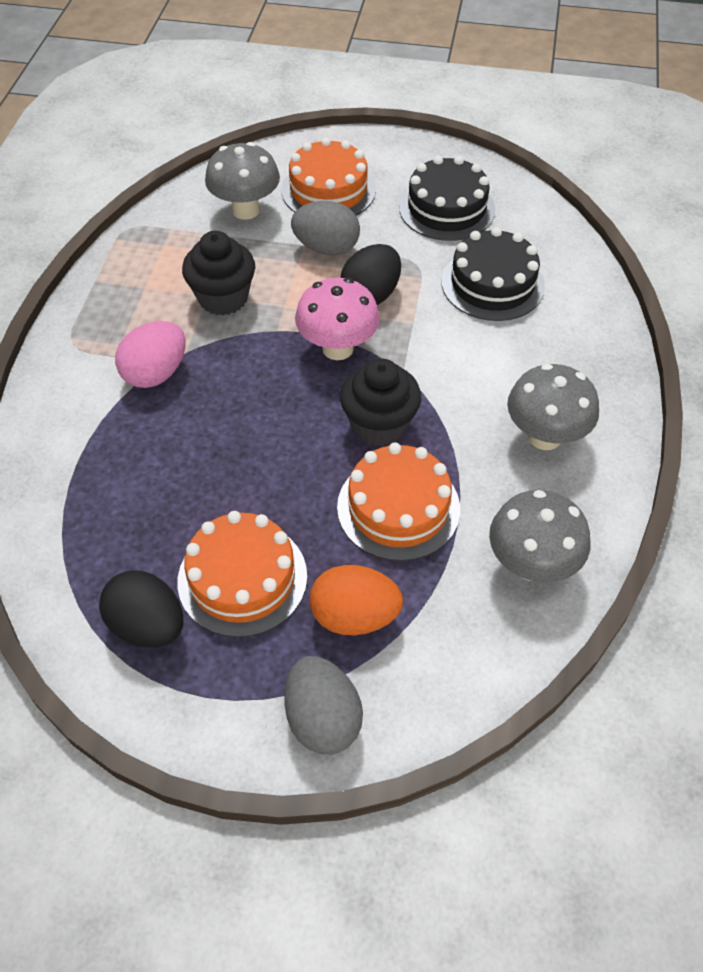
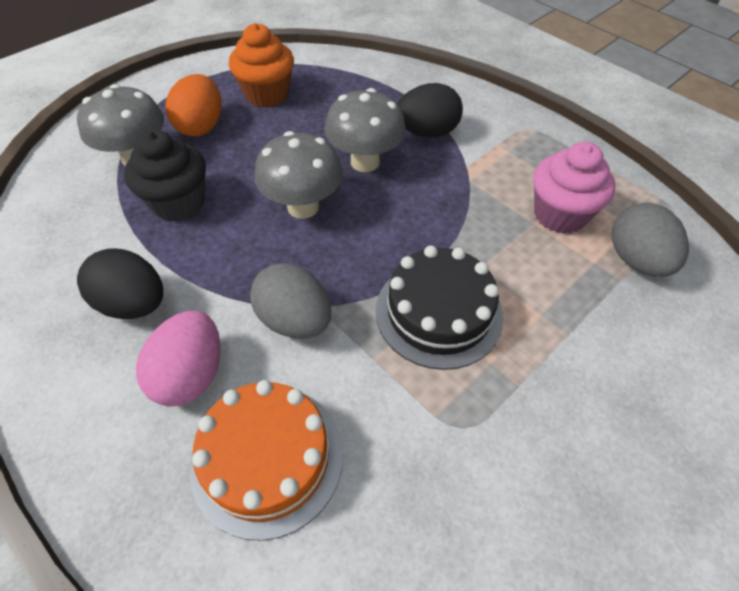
black cake: 2 -> 1
black cupcake: 2 -> 1
orange cake: 3 -> 1
orange cupcake: 0 -> 1
pink cupcake: 0 -> 1
pink mushroom: 1 -> 0

